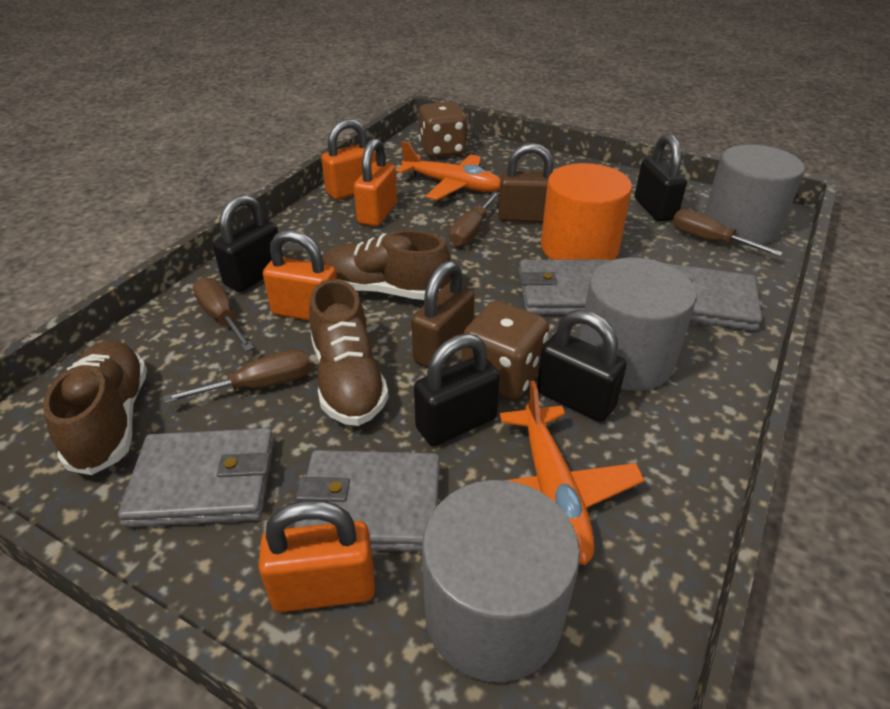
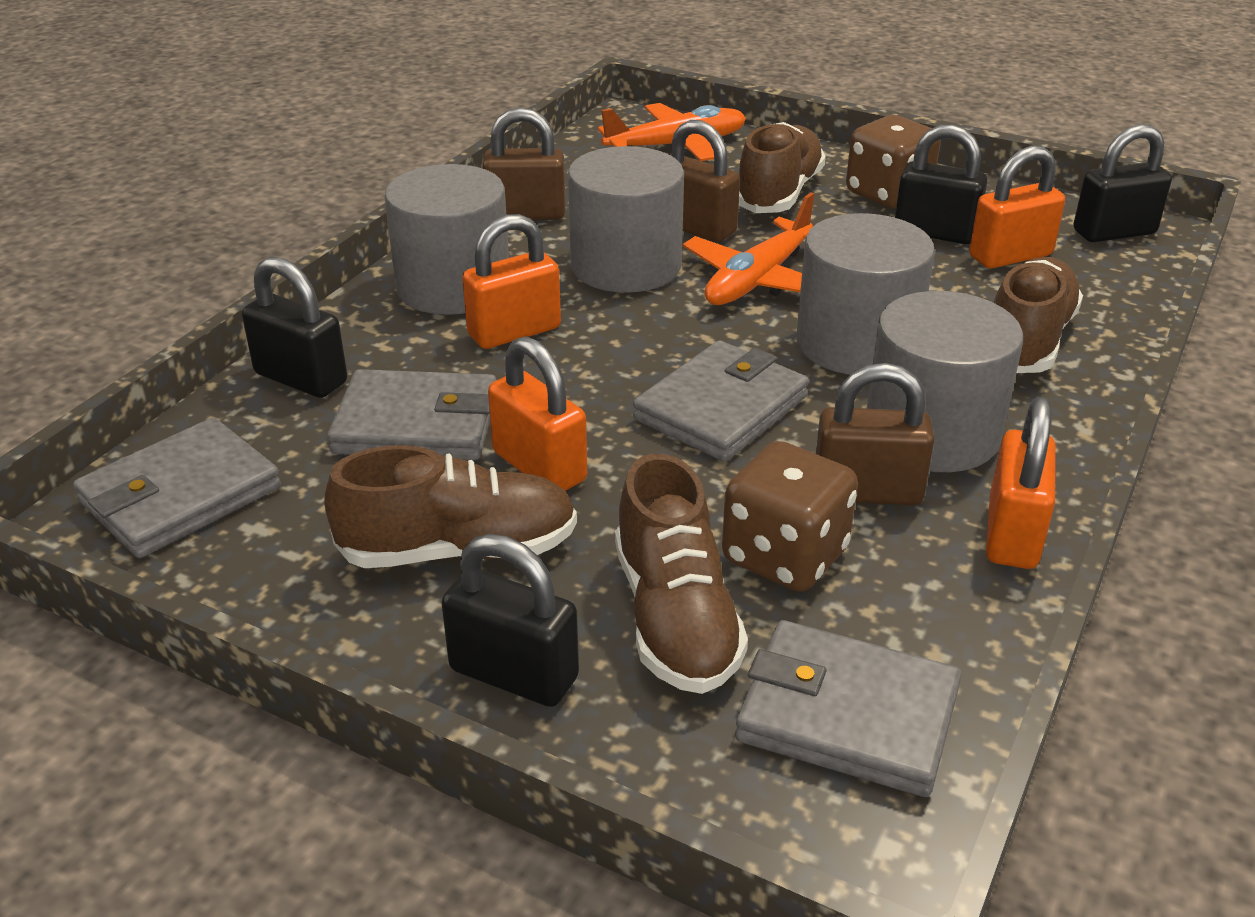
brown padlock: 2 -> 3
brown screwdriver: 4 -> 0
brown shoe: 3 -> 4
grey cylinder: 3 -> 4
orange cylinder: 1 -> 0

